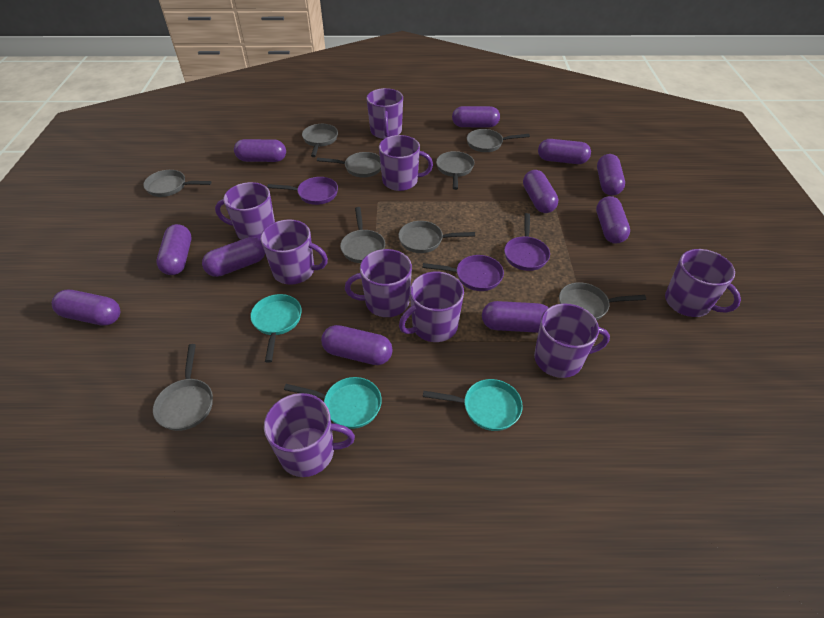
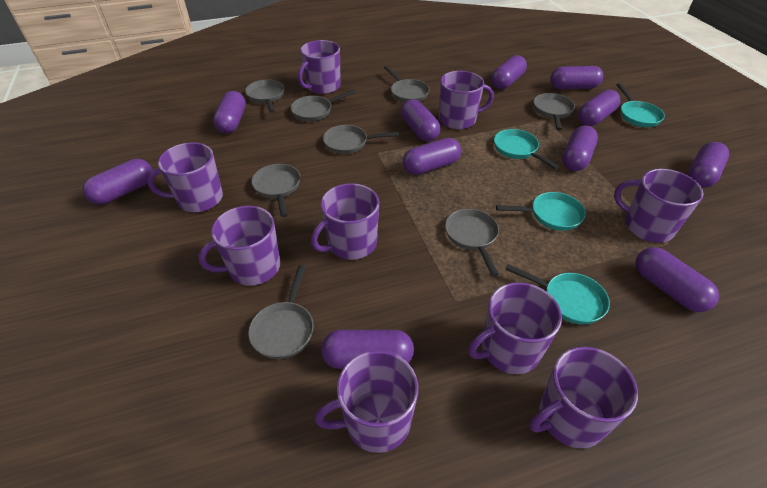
grey pan: 9 -> 8
purple pan: 3 -> 0
turquoise pan: 3 -> 4

